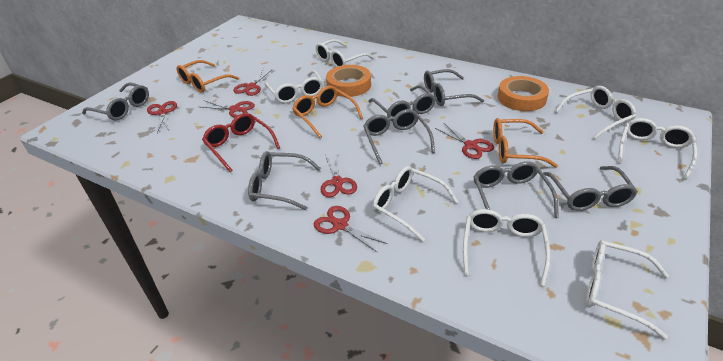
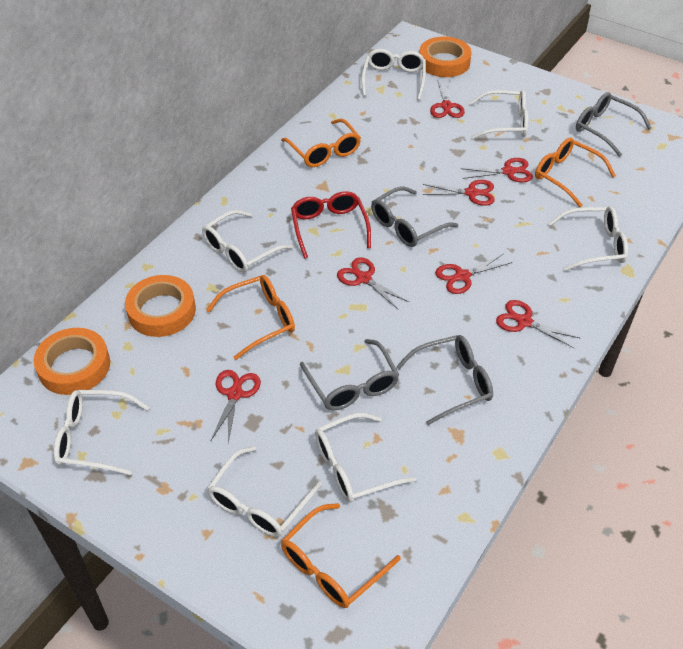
grey glasses: 7 -> 4
orange glasses: 3 -> 4
orange tape: 2 -> 3
red scissors: 6 -> 7

